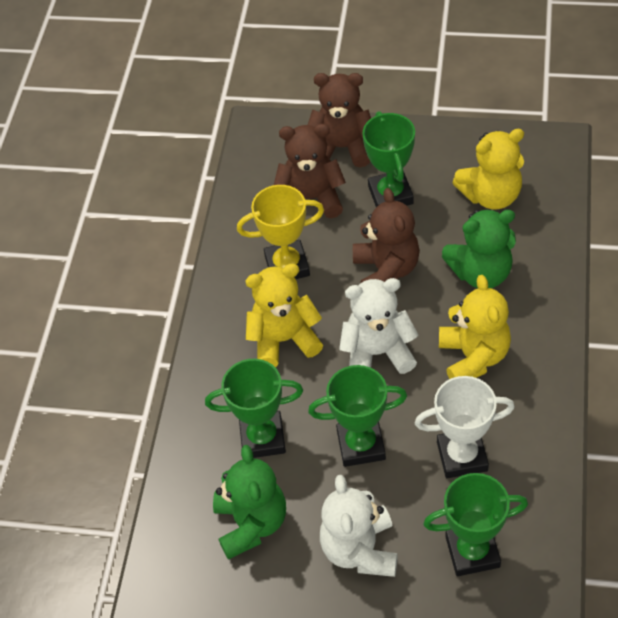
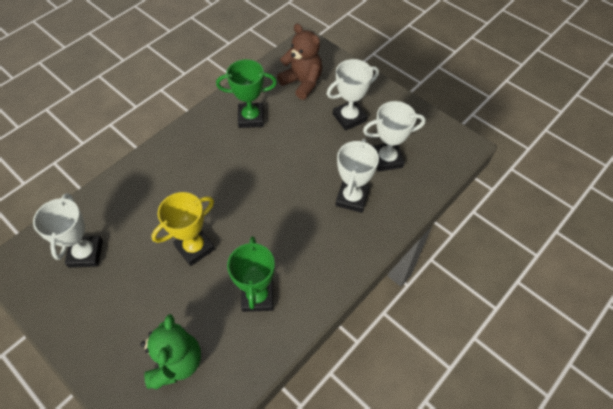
brown teddy bear: 3 -> 1
green teddy bear: 2 -> 1
green trophy: 4 -> 2
white teddy bear: 2 -> 0
white trophy: 1 -> 4
yellow teddy bear: 3 -> 0

